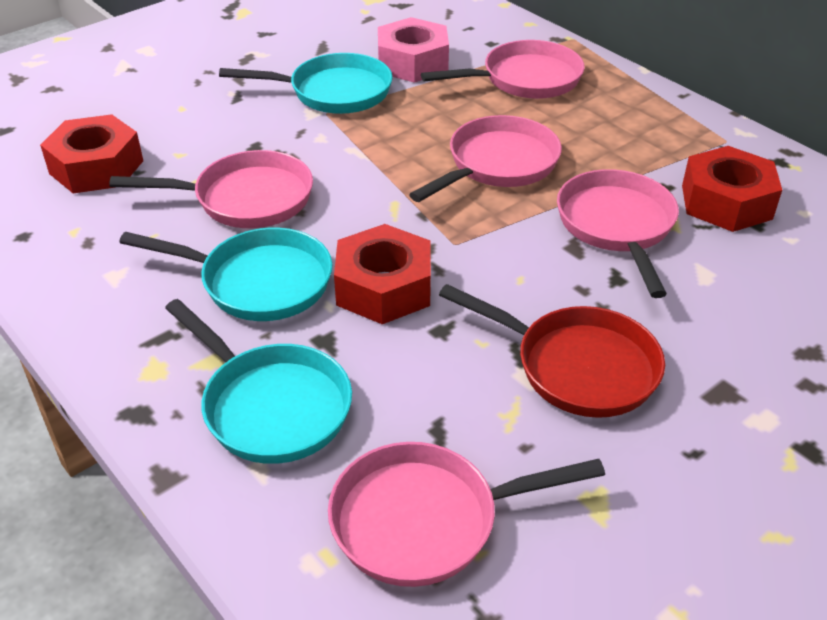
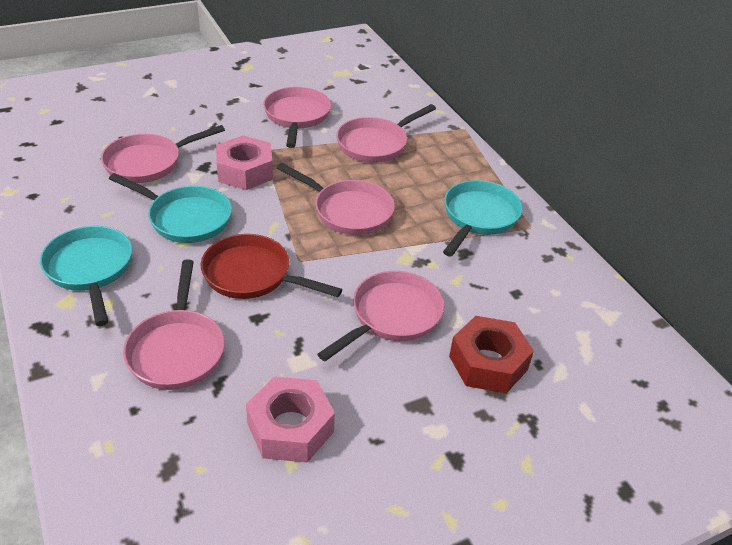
pink nut: 1 -> 2
pink pan: 5 -> 6
red nut: 3 -> 1

